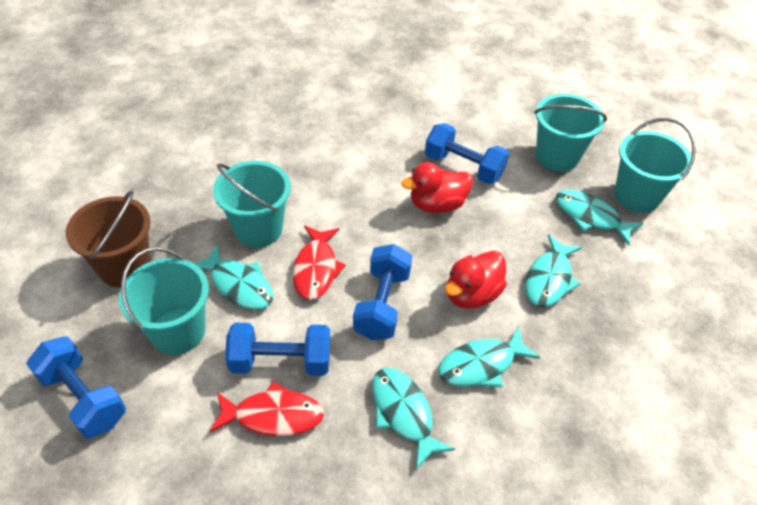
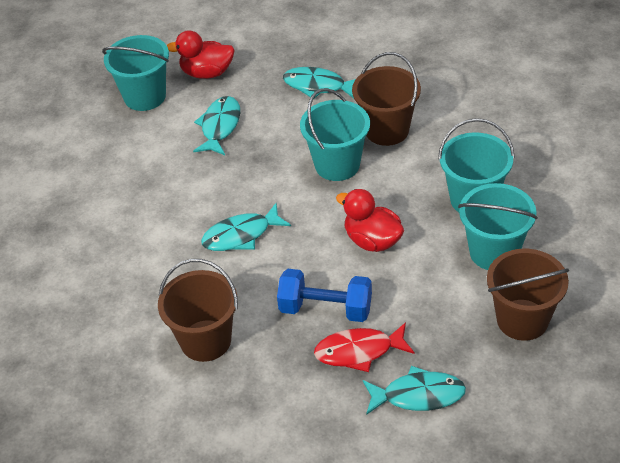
blue dumbbell: 4 -> 1
brown bucket: 1 -> 3
red fish: 2 -> 1
turquoise fish: 5 -> 4

